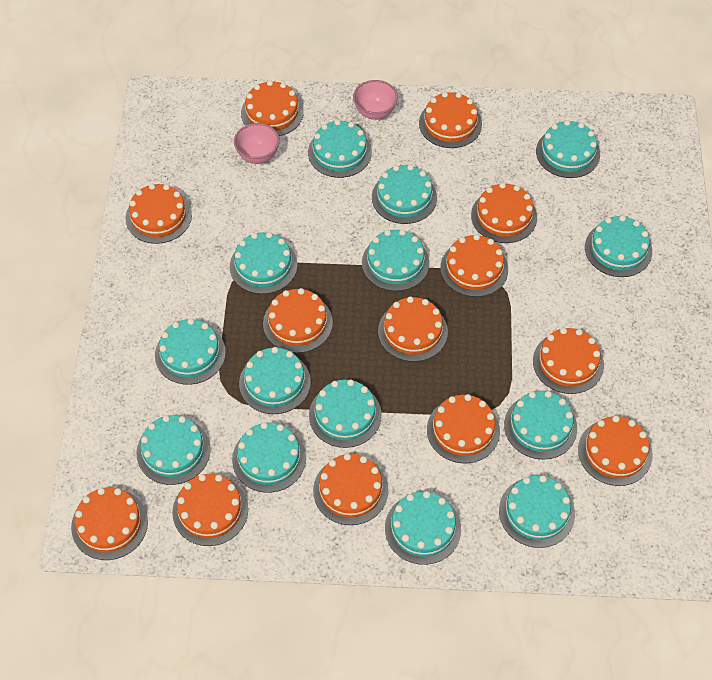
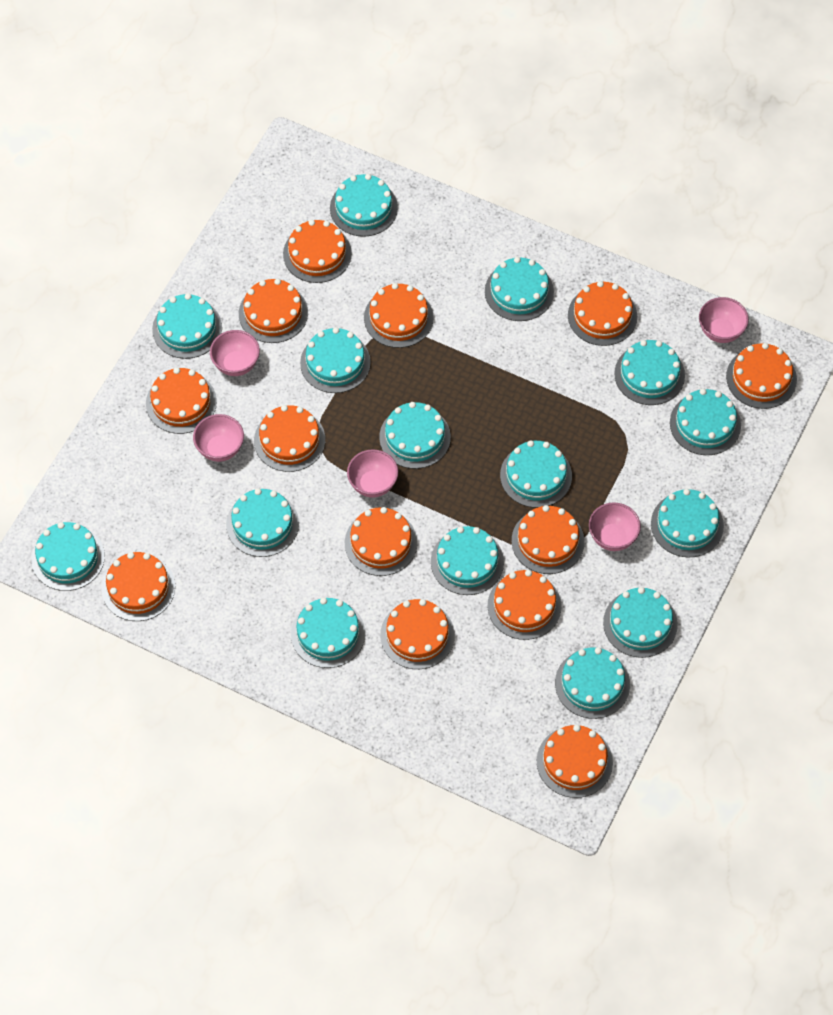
pink bowl: 2 -> 5
turquoise cake: 14 -> 15

